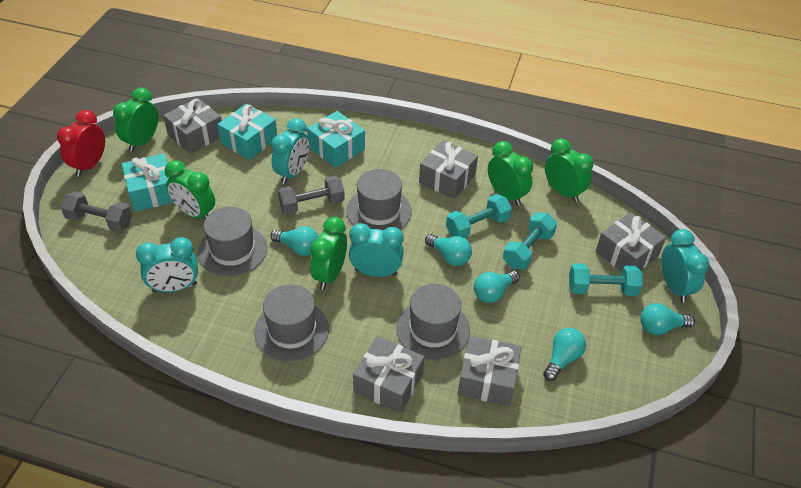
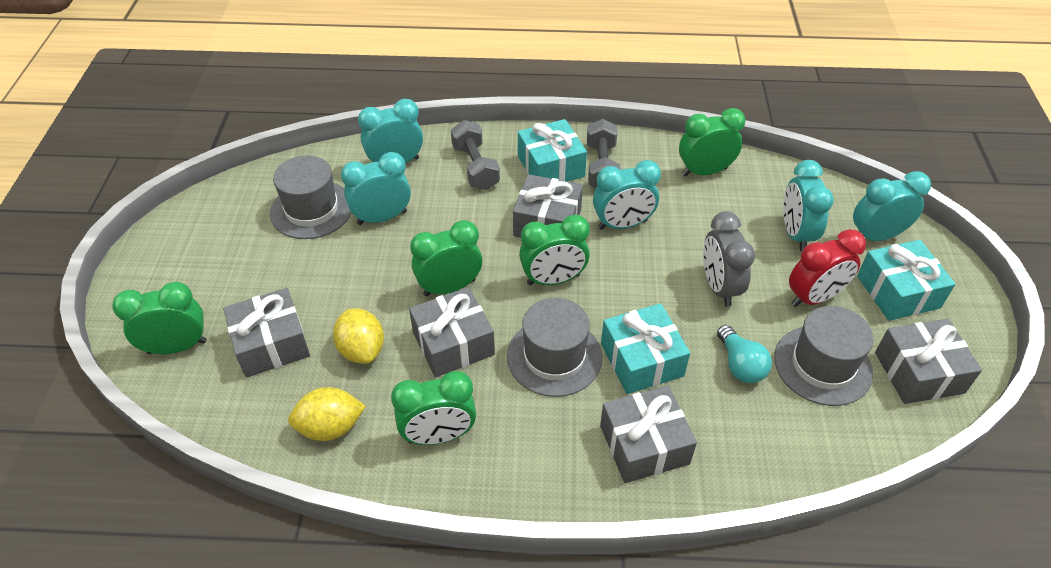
grey clock: 0 -> 1
grey hat: 4 -> 3
turquoise clock: 4 -> 5
turquoise dumbbell: 3 -> 0
turquoise light bulb: 5 -> 1
yellow lemon: 0 -> 2

